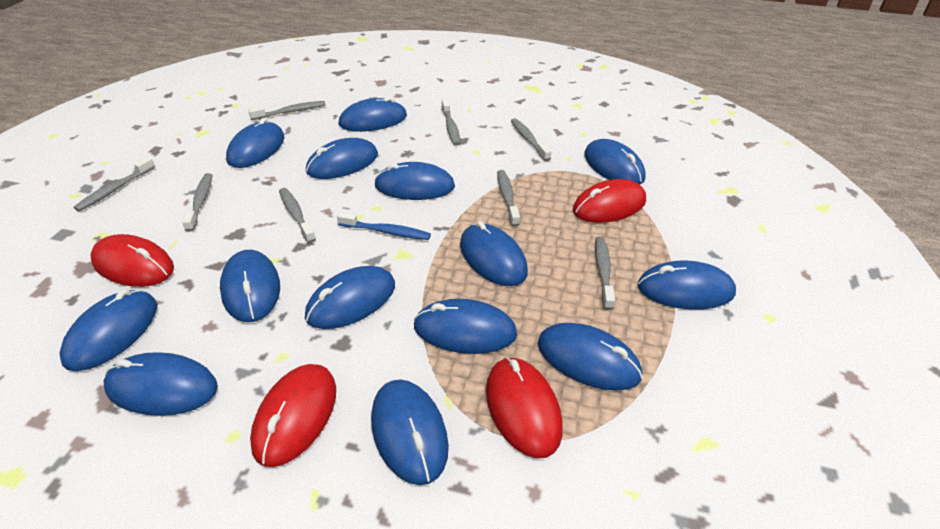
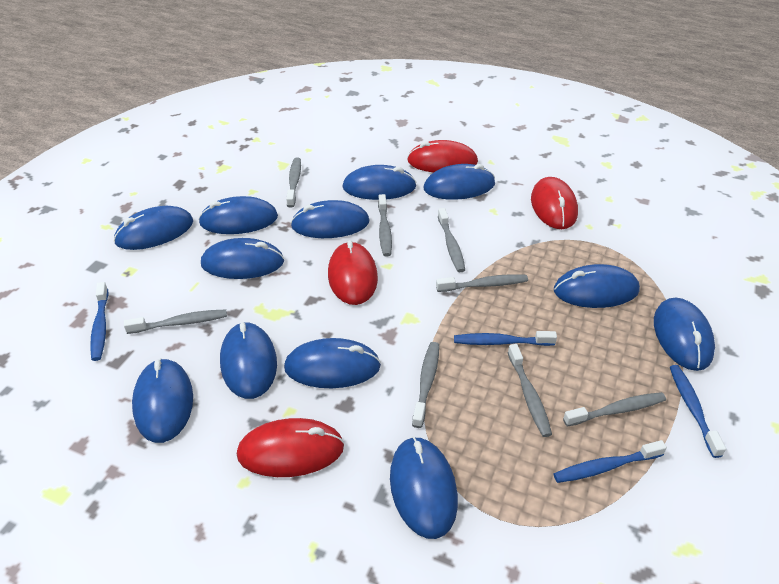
blue mouse: 14 -> 12
blue toothbrush: 1 -> 4

